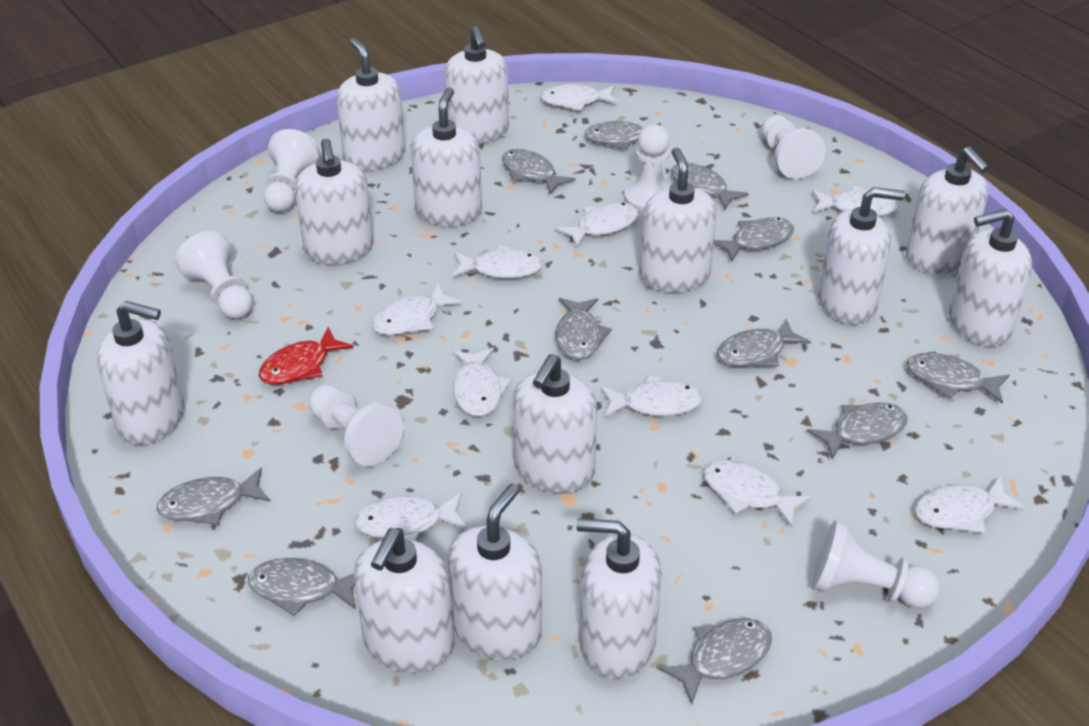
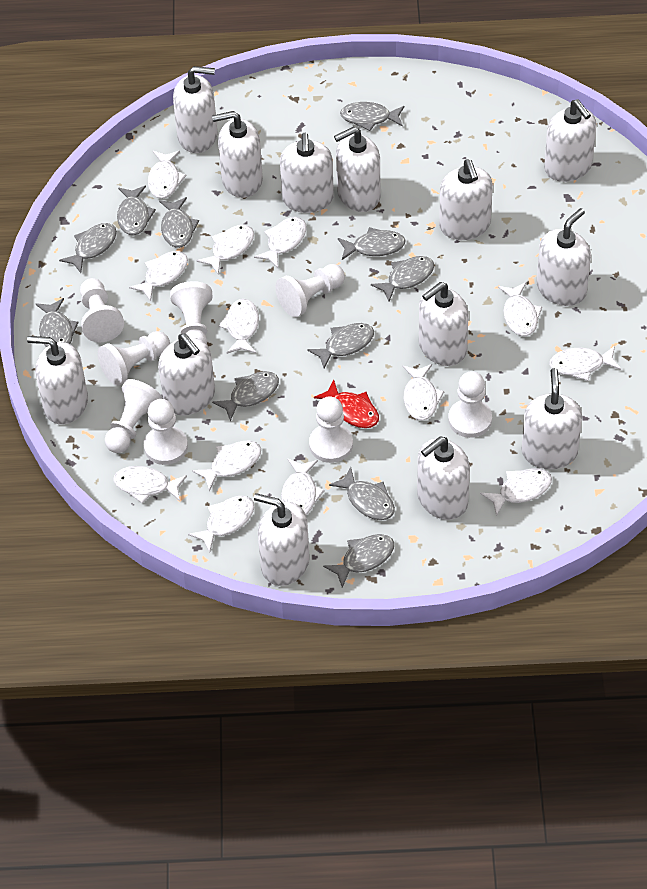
white fish: 10 -> 13
white pawn: 6 -> 8

